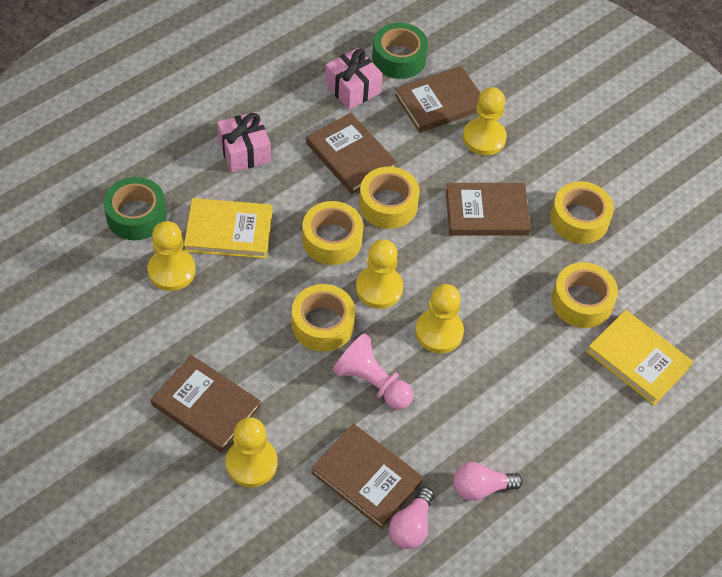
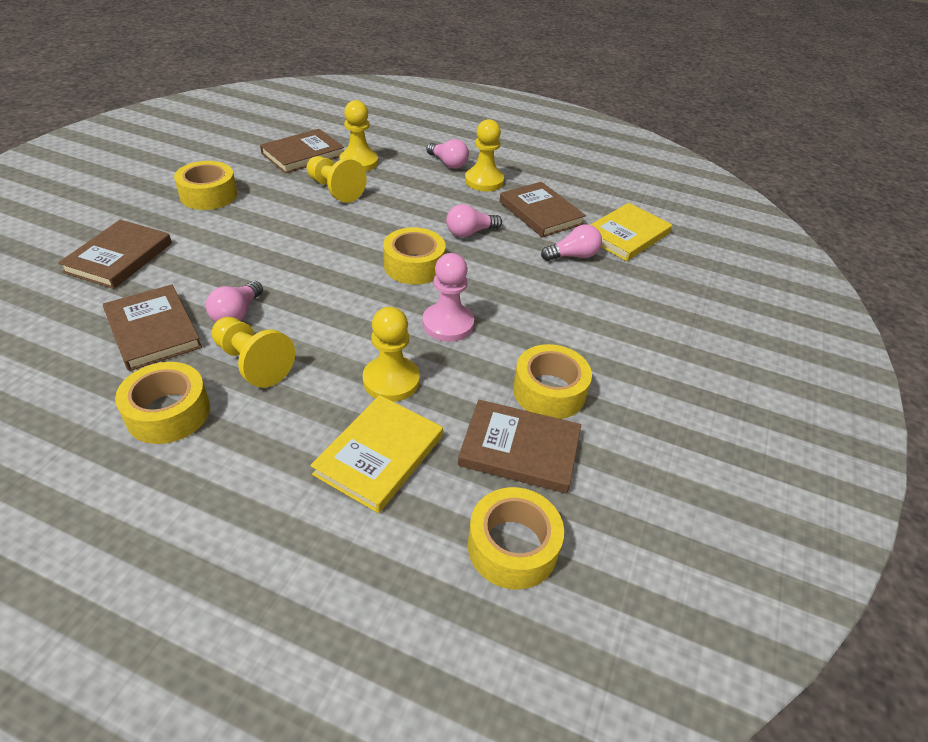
green tape: 2 -> 0
pink gift: 2 -> 0
pink light bulb: 2 -> 4

